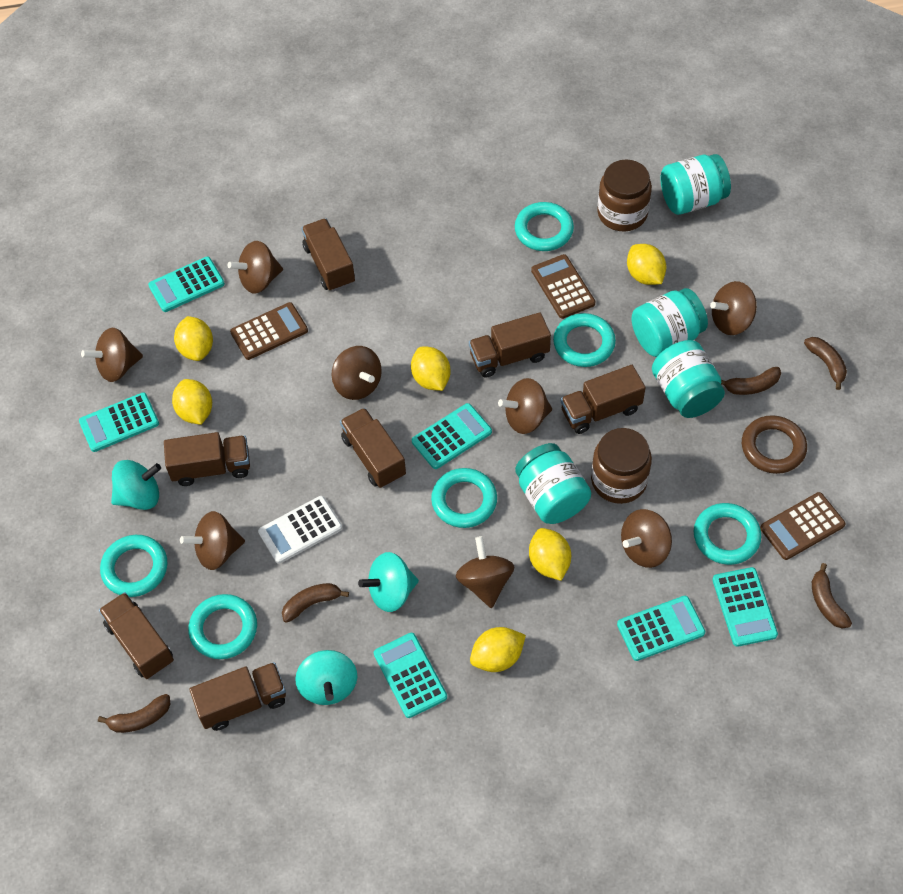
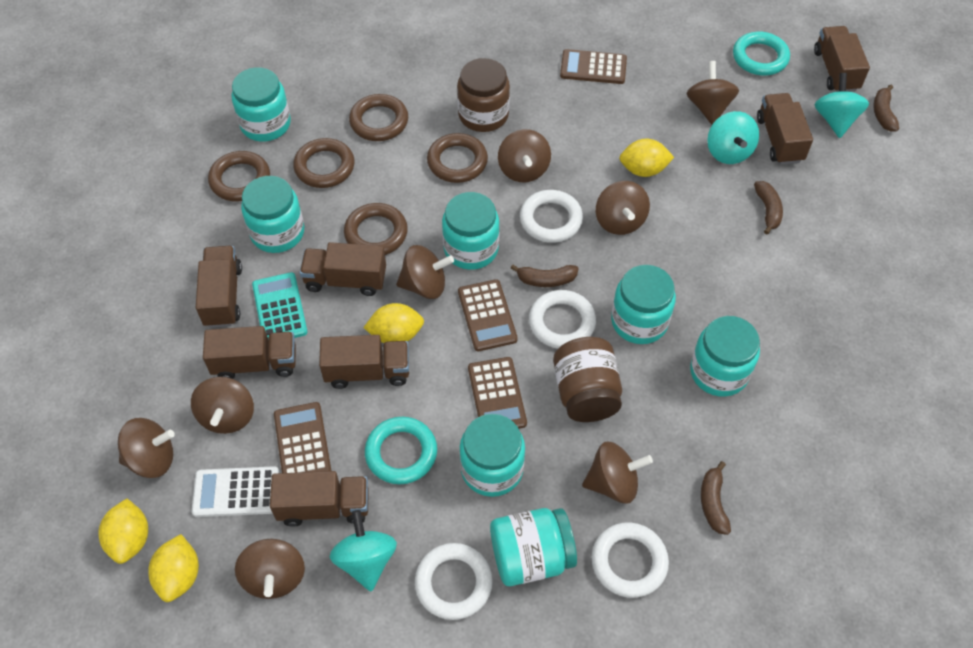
brown banana: 5 -> 4
brown calculator: 3 -> 4
brown ring: 1 -> 5
turquoise calculator: 6 -> 1
turquoise jar: 4 -> 7
turquoise ring: 6 -> 2
white ring: 0 -> 4
yellow lemon: 6 -> 4

